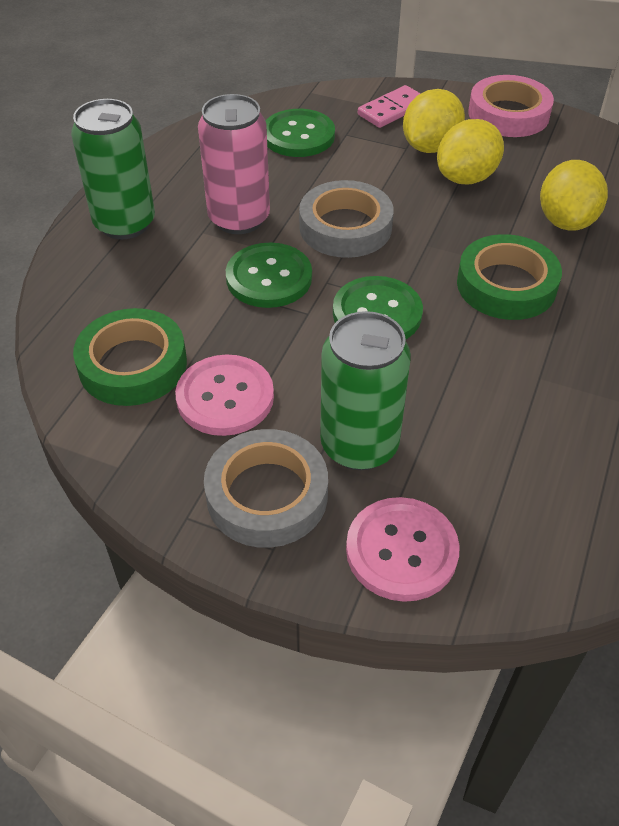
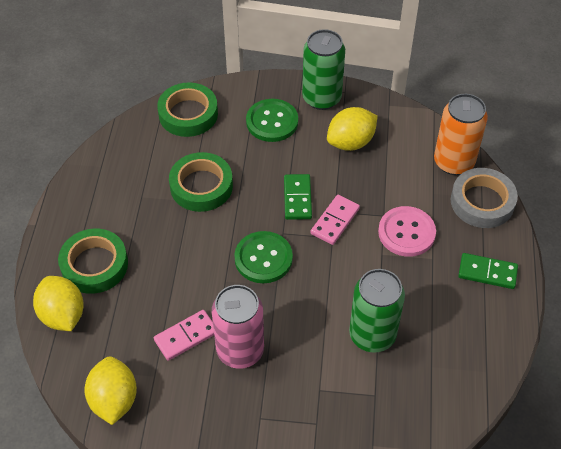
green button: 3 -> 2
green domino: 0 -> 2
green tape: 2 -> 3
grey tape: 2 -> 1
orange can: 0 -> 1
pink button: 2 -> 1
pink domino: 1 -> 2
pink tape: 1 -> 0

